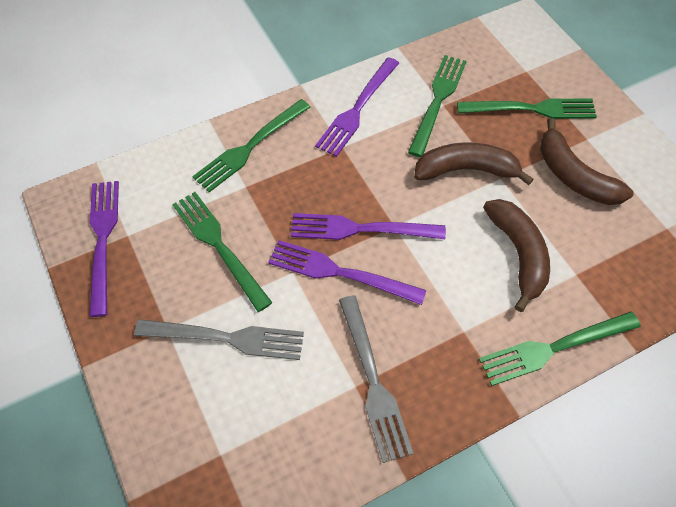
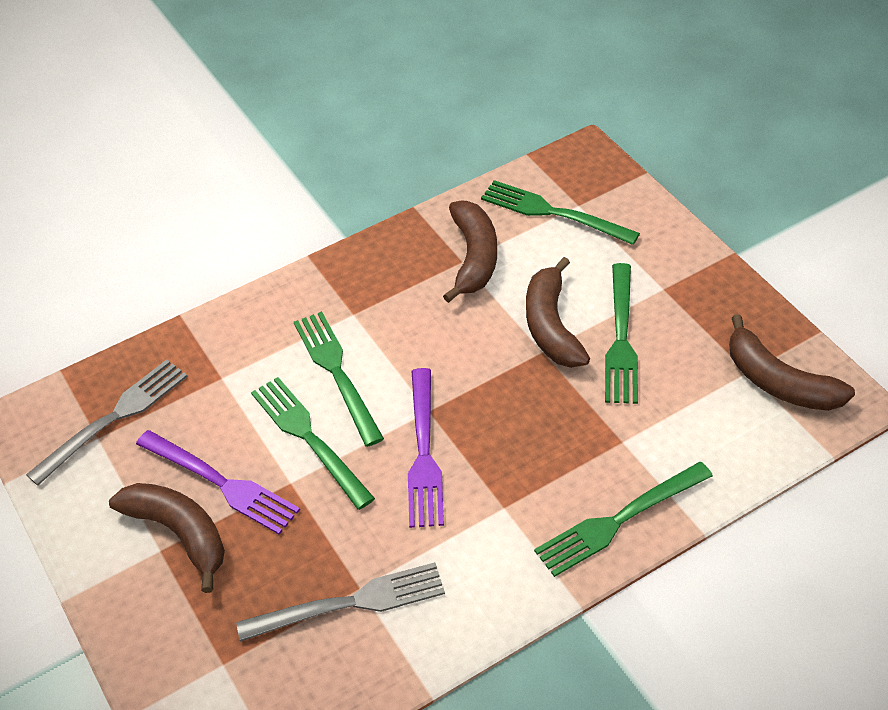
brown banana: 3 -> 4
purple fork: 4 -> 2

